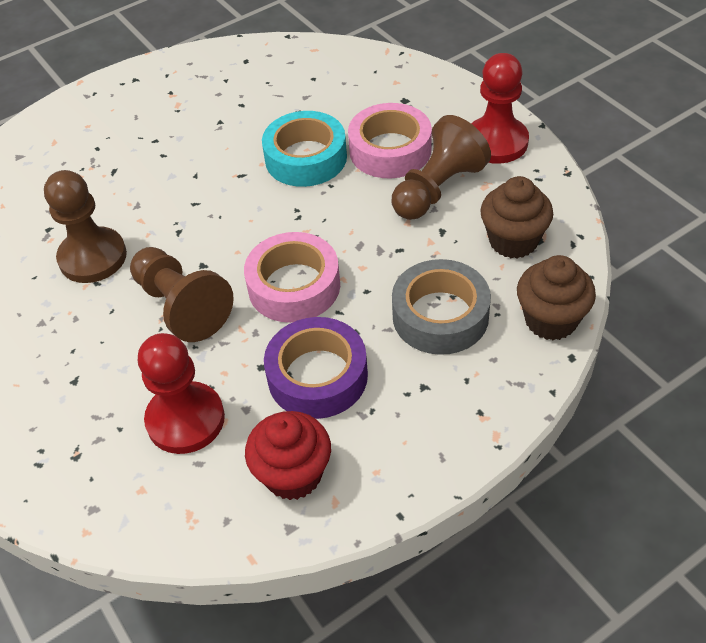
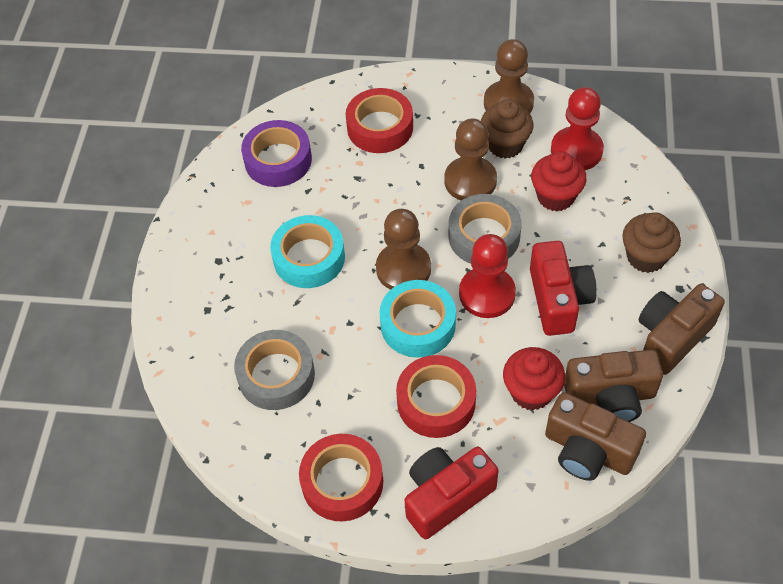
brown camera: 0 -> 3
grey tape: 1 -> 2
pink tape: 2 -> 0
red camera: 0 -> 2
red cupcake: 1 -> 2
red tape: 0 -> 3
turquoise tape: 1 -> 2

